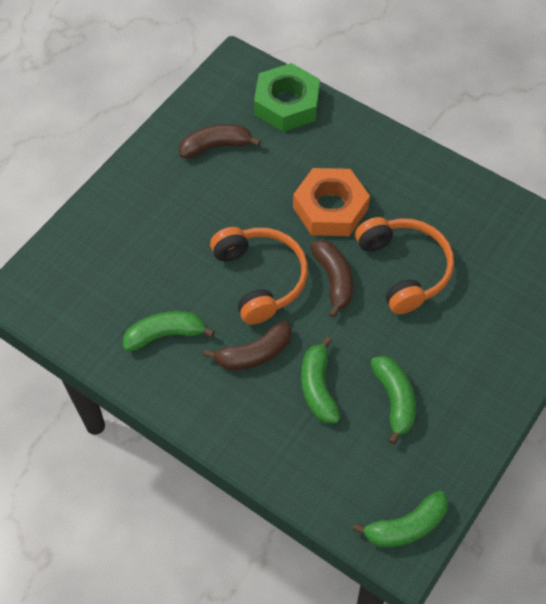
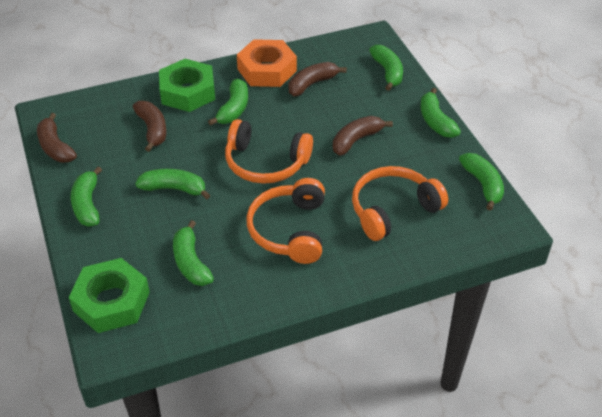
brown banana: 3 -> 4
green banana: 4 -> 7
green nut: 1 -> 2
orange headphones: 2 -> 3

